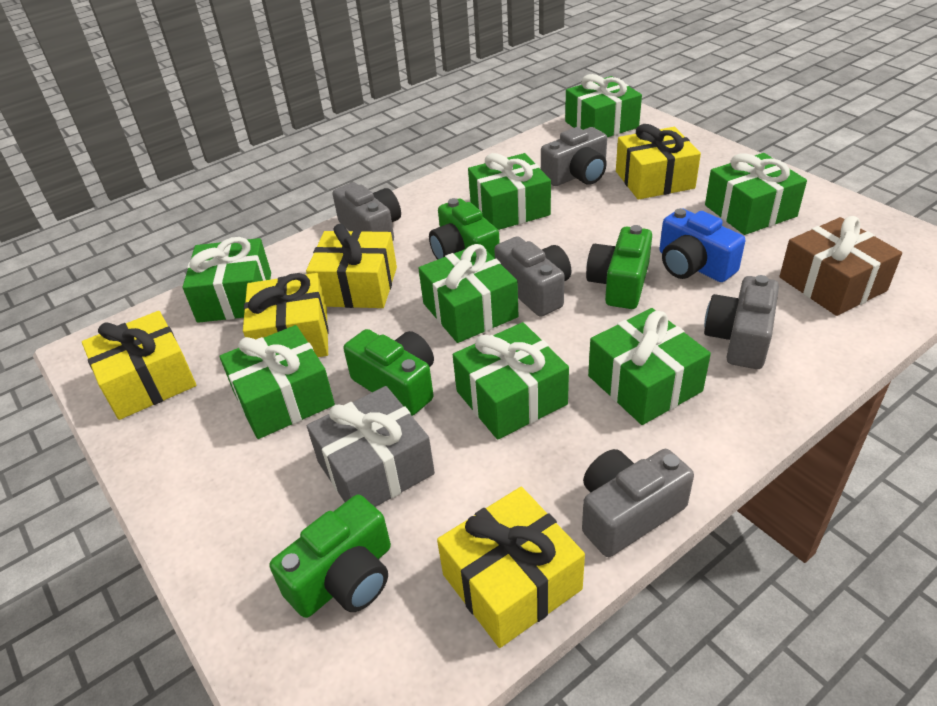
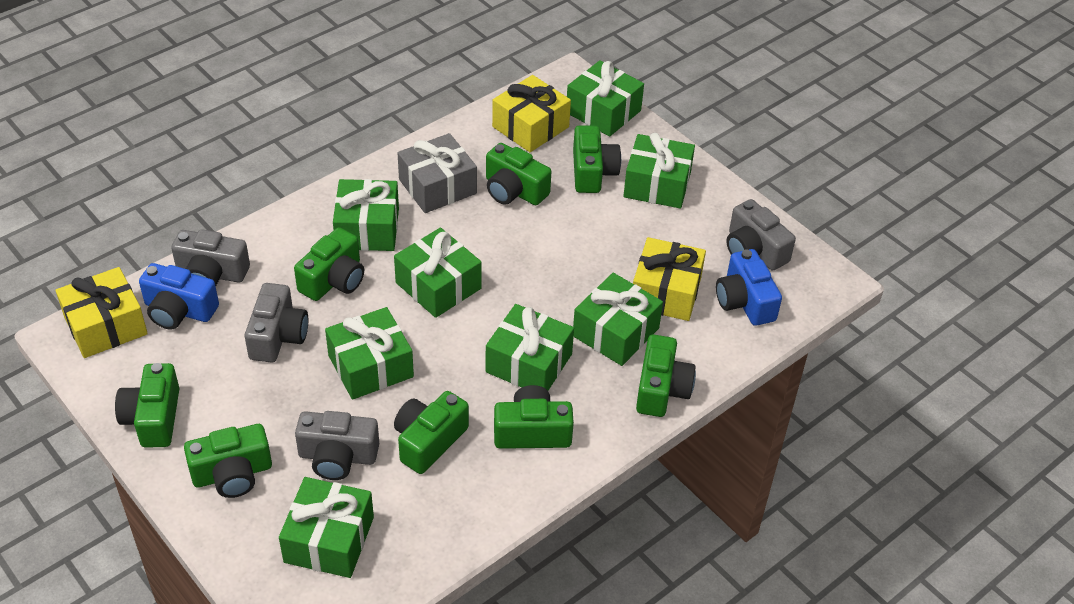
blue camera: 1 -> 2
brown gift: 1 -> 0
green camera: 4 -> 8
grey camera: 5 -> 4
yellow gift: 5 -> 3

